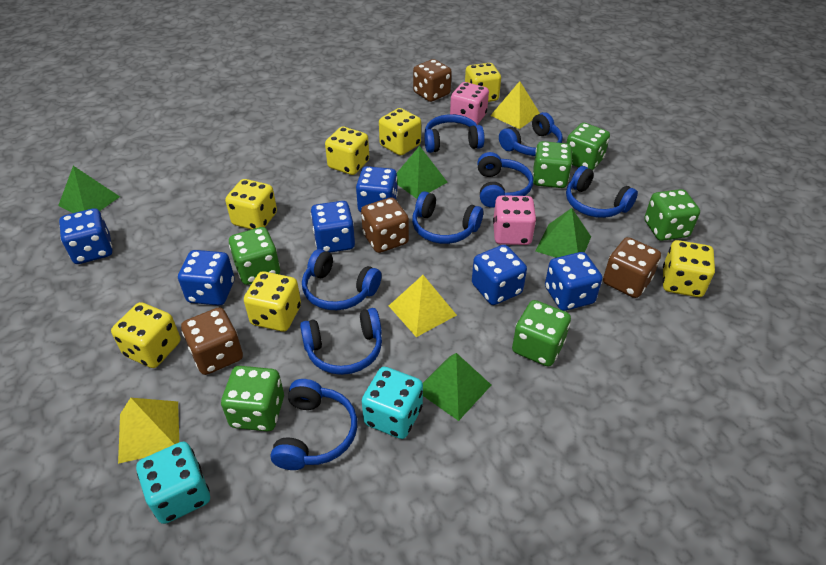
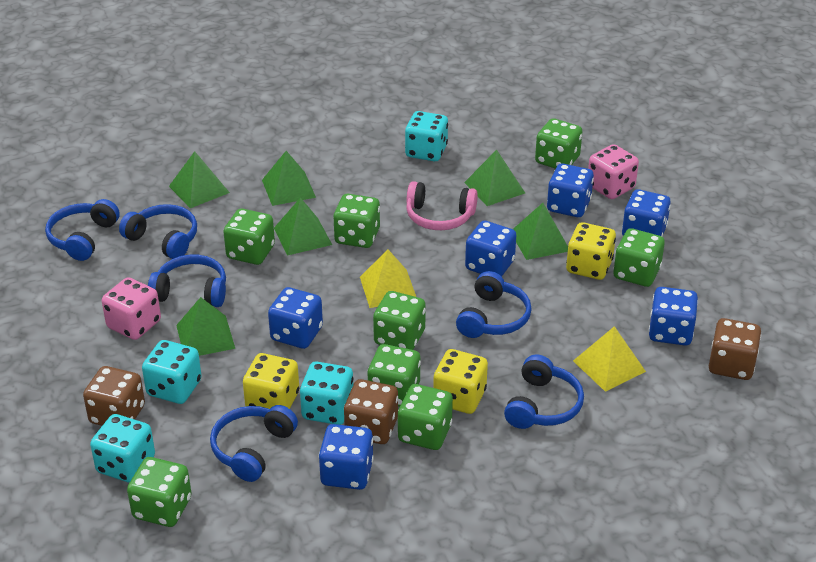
blue headphones: 8 -> 6
brown dice: 4 -> 3
green dice: 6 -> 8
green pyramid: 4 -> 6
pink headphones: 0 -> 1
turquoise dice: 2 -> 4
yellow dice: 7 -> 3
yellow pyramid: 3 -> 2

